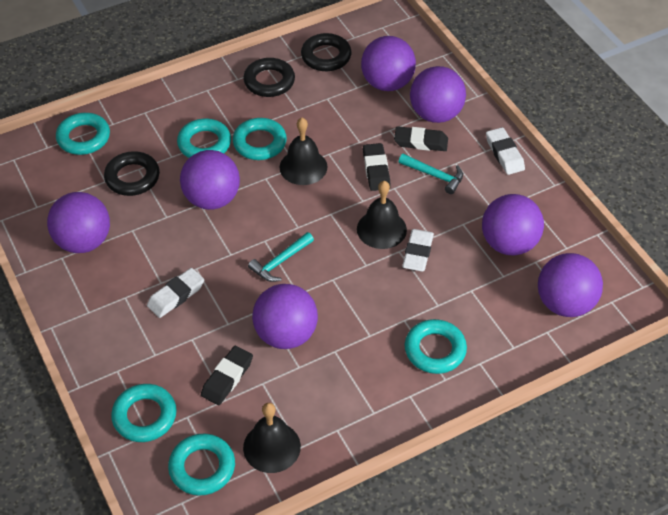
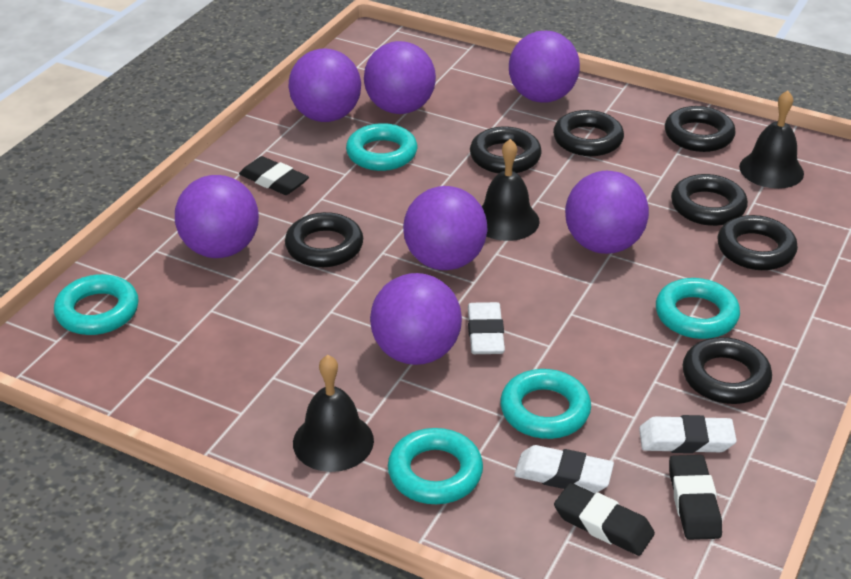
black ring: 3 -> 7
turquoise hammer: 2 -> 0
turquoise ring: 6 -> 5

